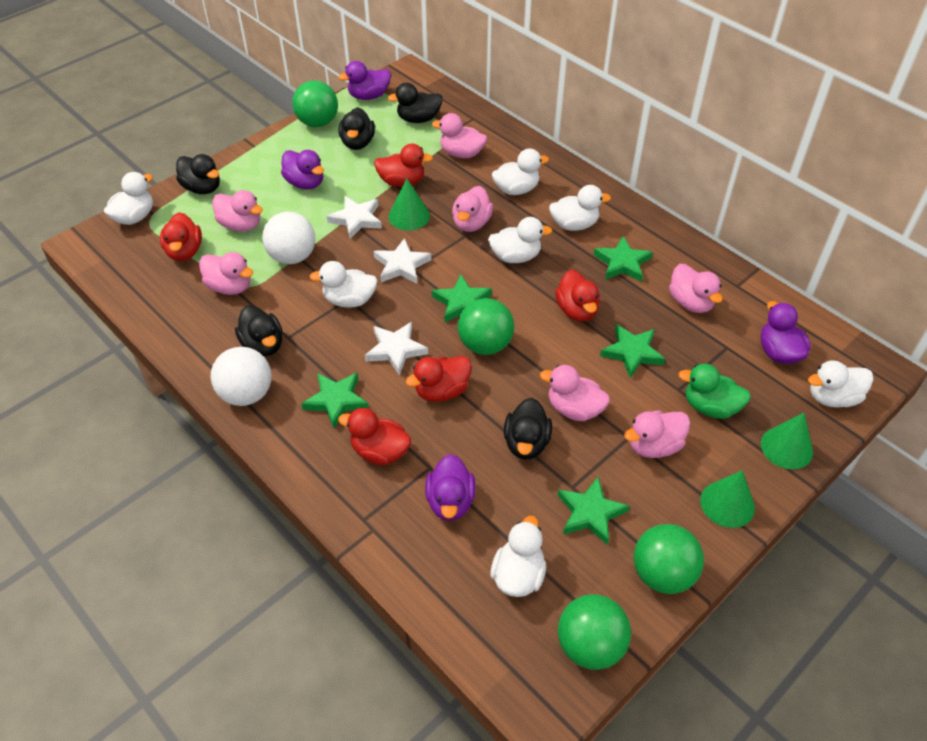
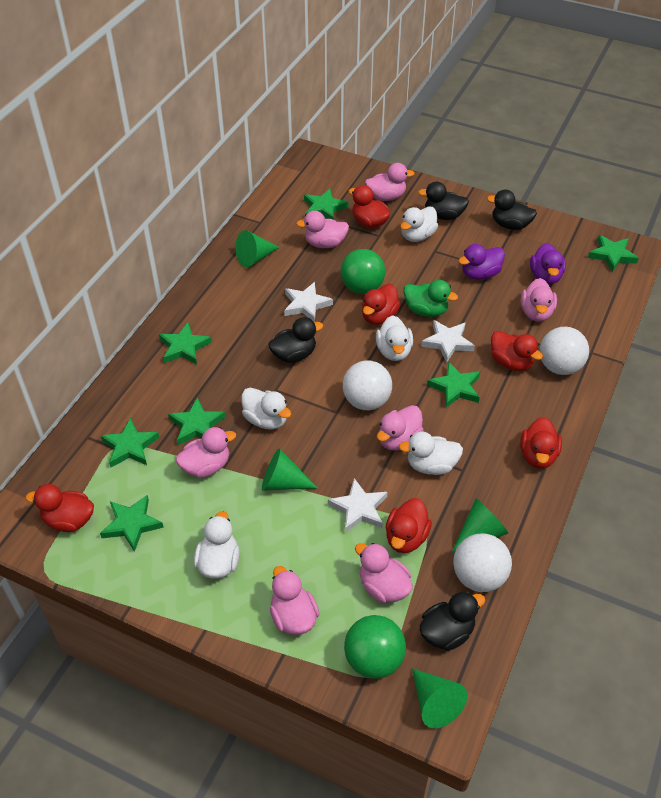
black duck: 5 -> 4
green ball: 4 -> 2
green cone: 3 -> 4
green star: 5 -> 7
purple duck: 4 -> 2
red duck: 5 -> 6
white ball: 2 -> 3
white duck: 7 -> 5

